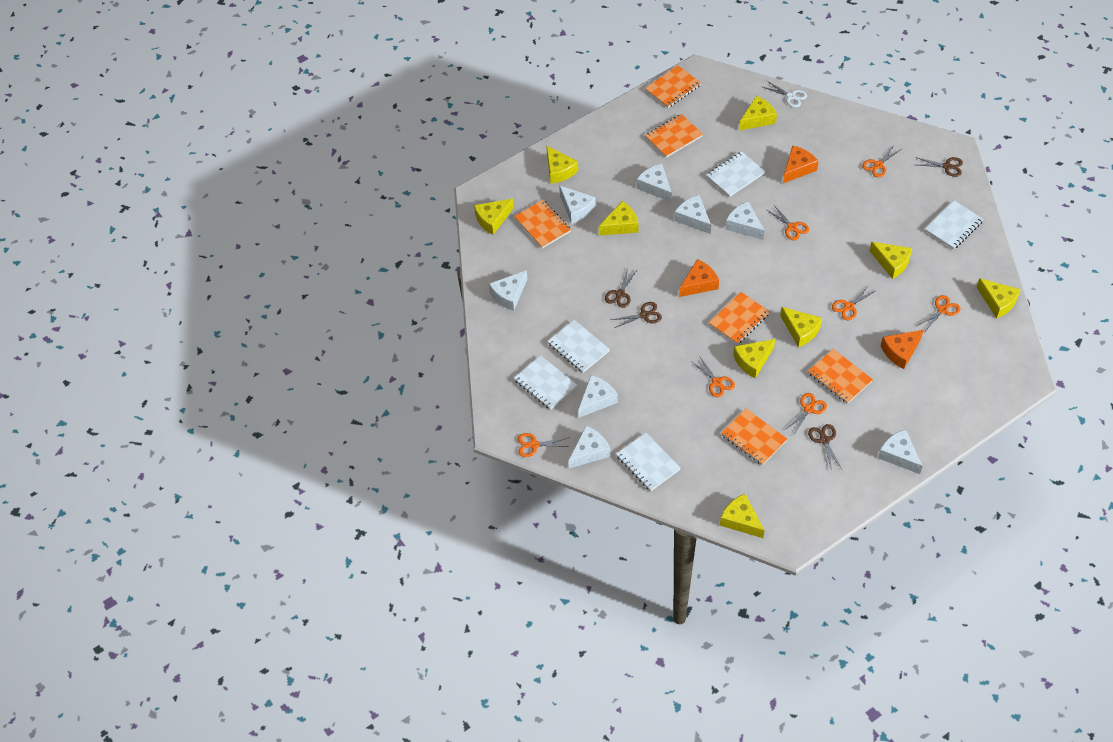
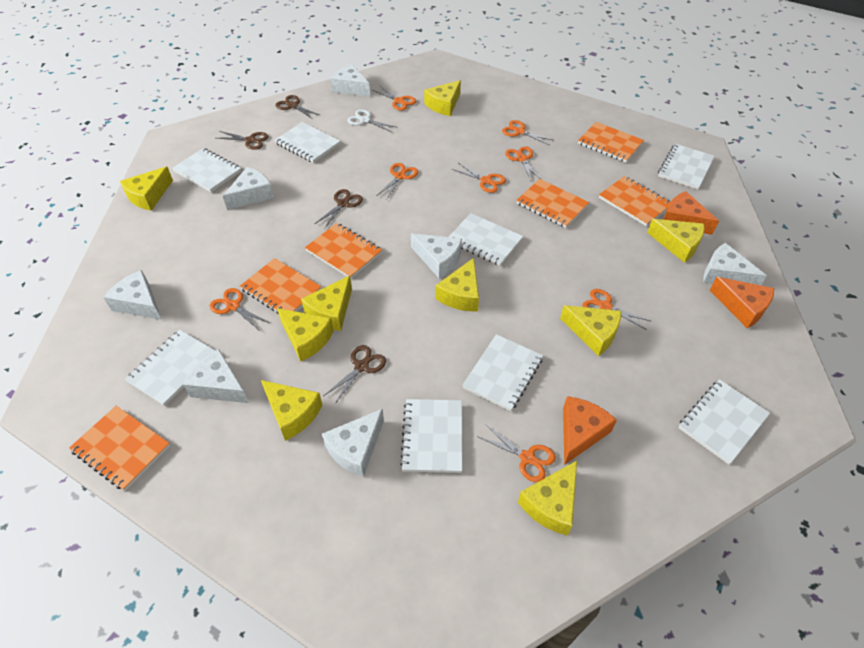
orange scissors: 7 -> 8
white cheese: 8 -> 7
white notebook: 5 -> 8

